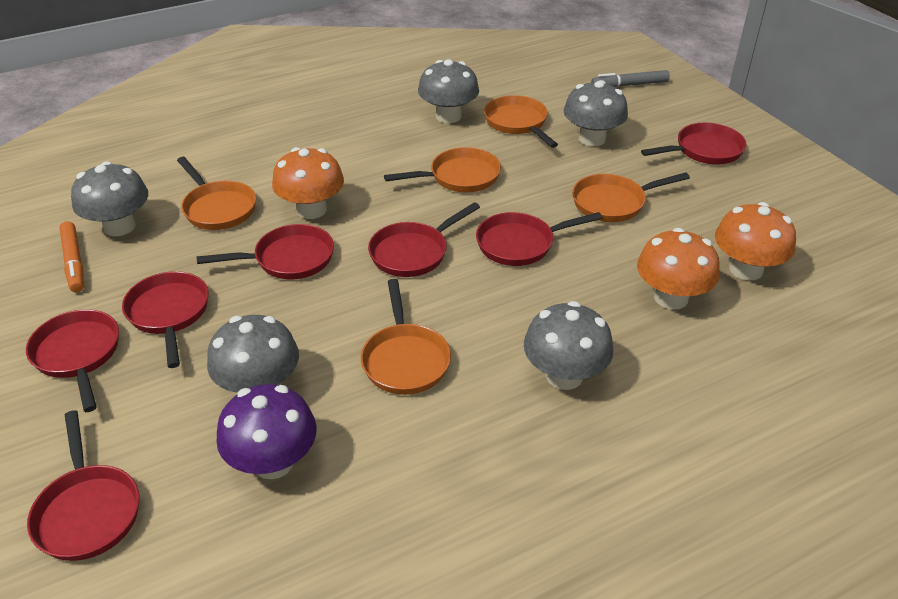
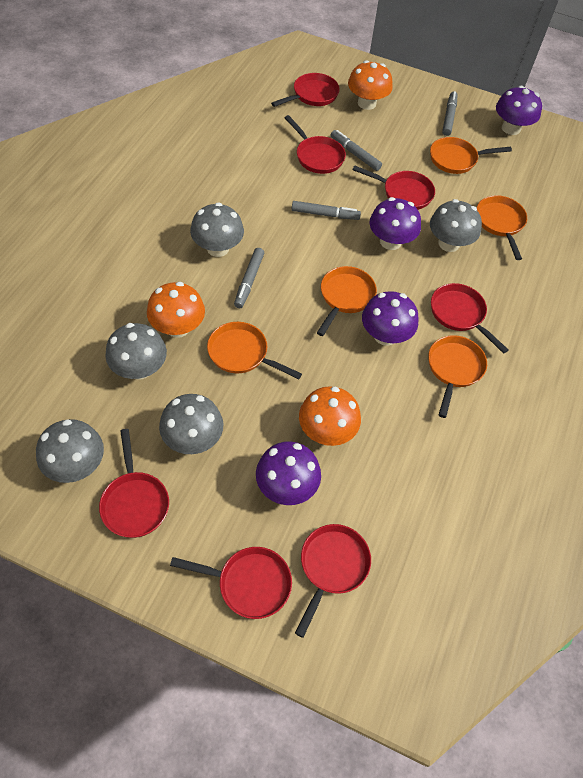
grey marker: 1 -> 4
orange marker: 1 -> 0
purple mushroom: 1 -> 4

